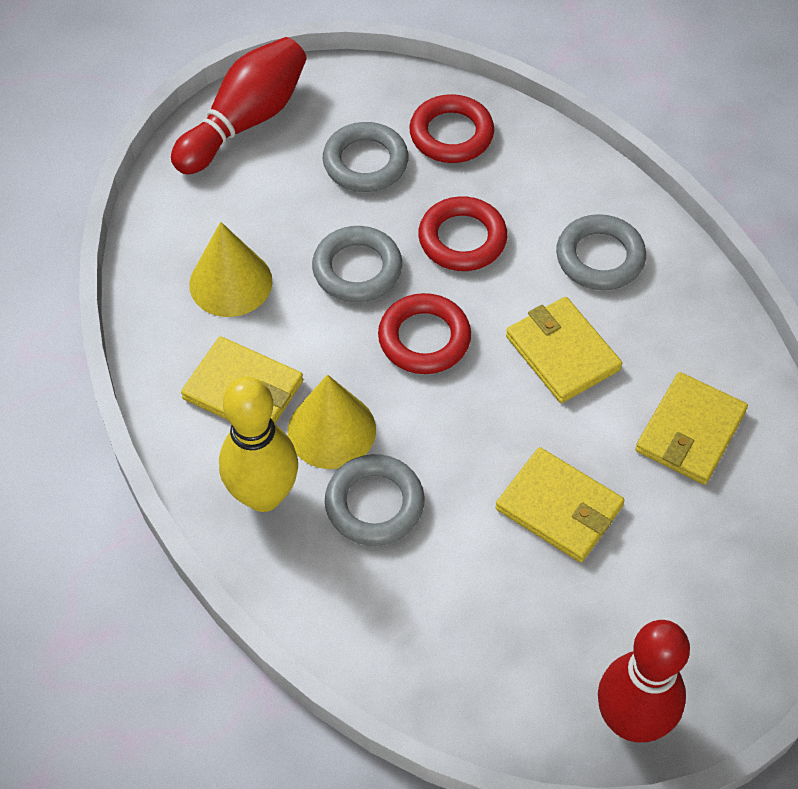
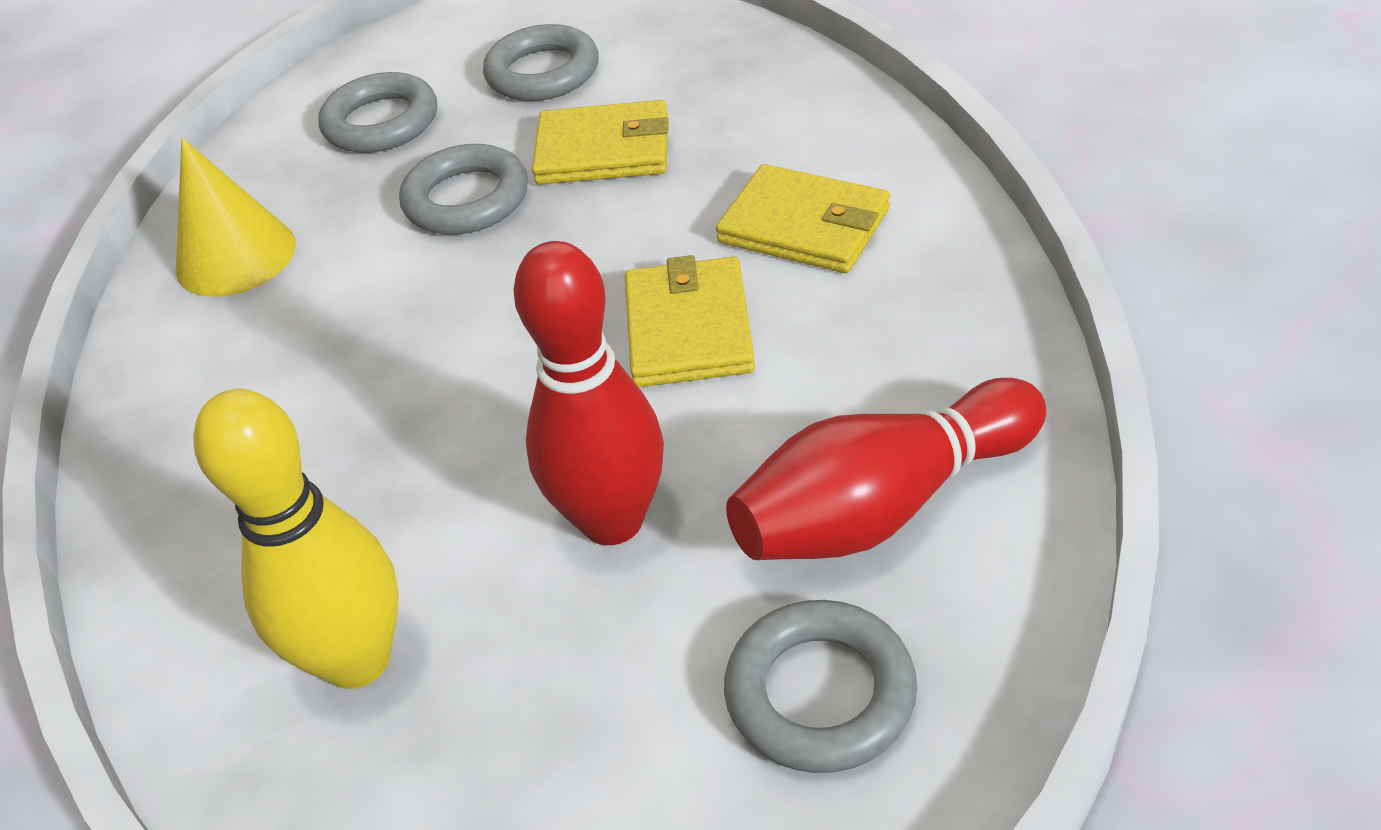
red ring: 3 -> 0
yellow cone: 2 -> 1
yellow wallet: 4 -> 3

